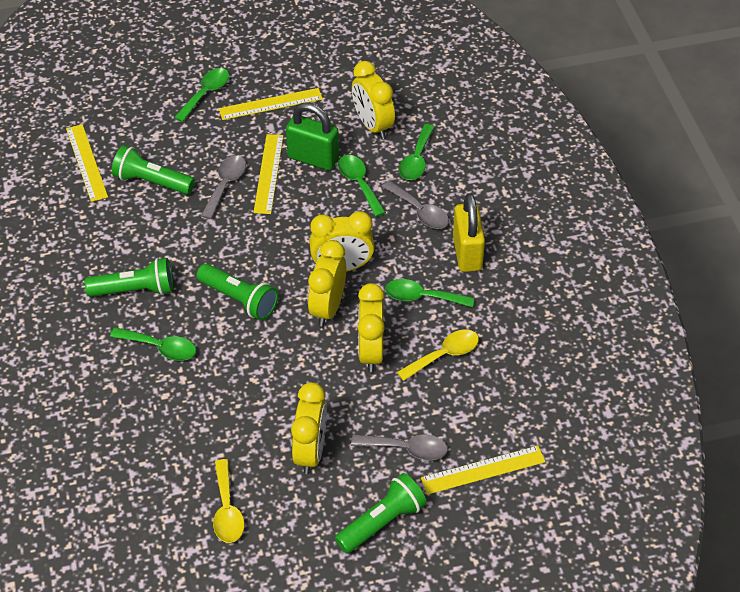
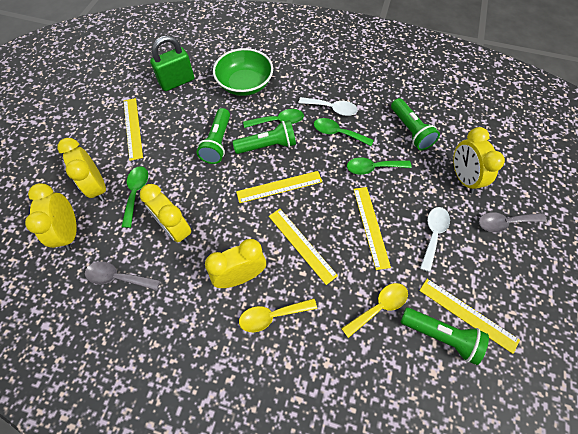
green bowl: 0 -> 1
green spoon: 5 -> 4
grey spoon: 3 -> 2
white spoon: 0 -> 2
yellow padlock: 1 -> 0
yellow ruler: 4 -> 5

